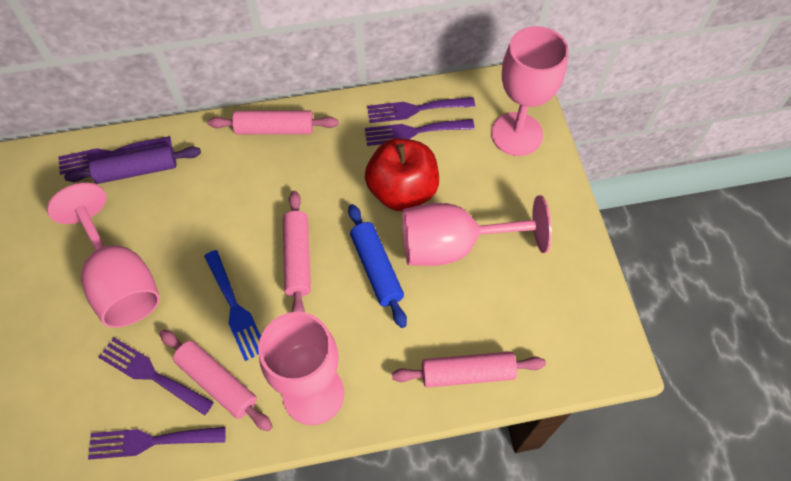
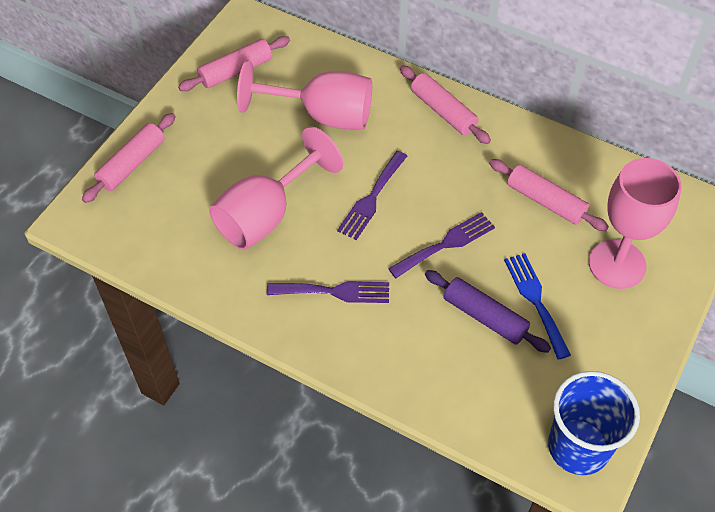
blue cup: 0 -> 1
blue rolling pin: 1 -> 0
pink goblet: 4 -> 3
purple fork: 5 -> 3
red apple: 1 -> 0

